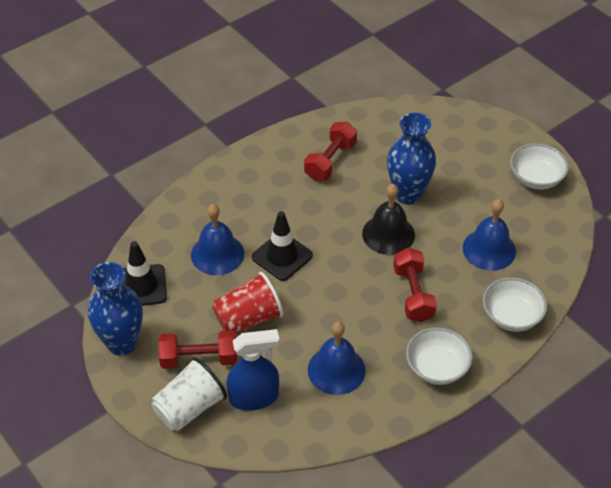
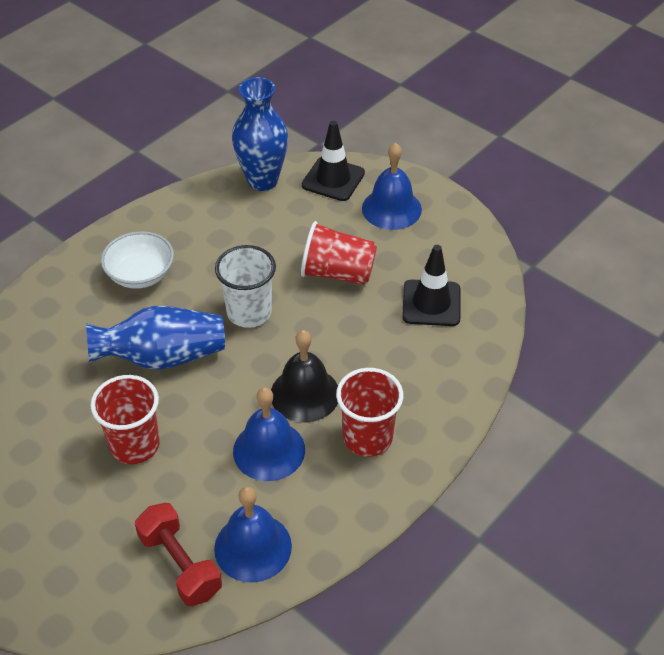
blue spray bottle: 1 -> 0
red cup: 1 -> 3
red dumbbell: 3 -> 1
white bowl: 3 -> 1

